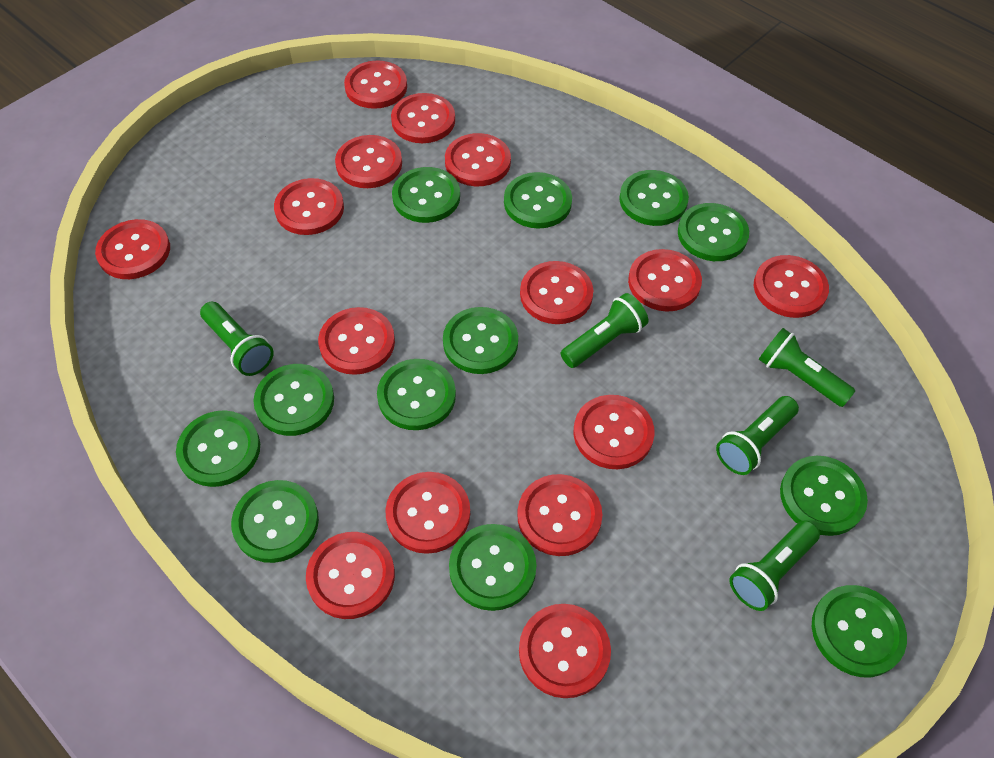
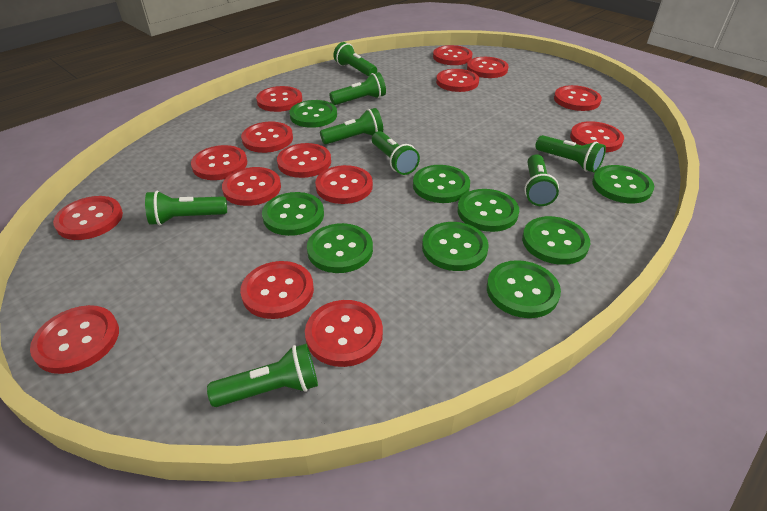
green button: 12 -> 9
green flashlight: 5 -> 8

